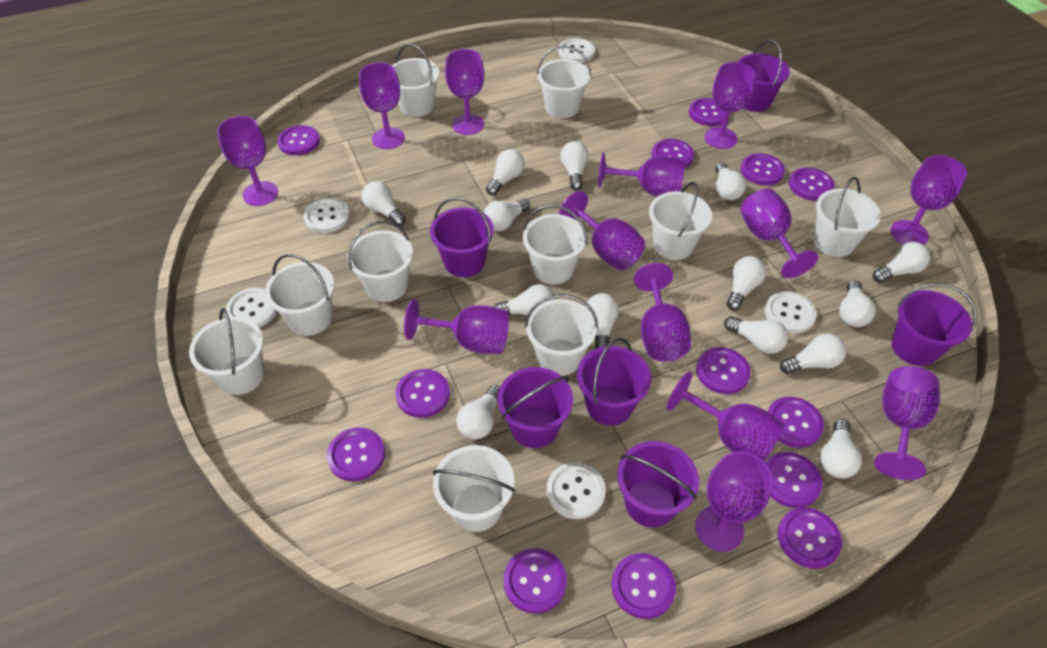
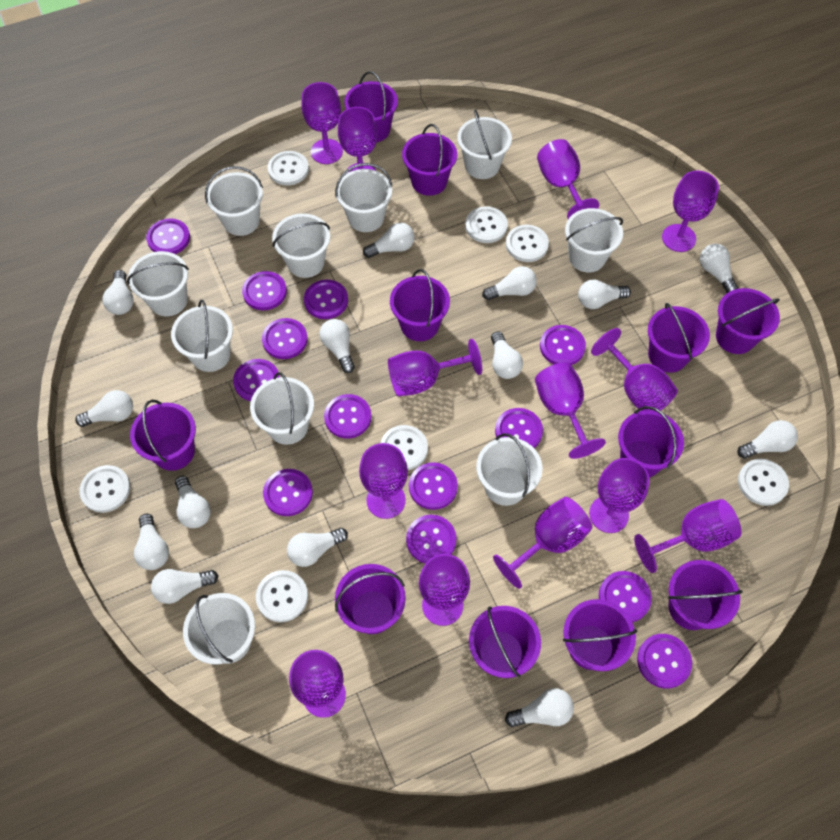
purple bucket: 6 -> 11
white button: 5 -> 7

